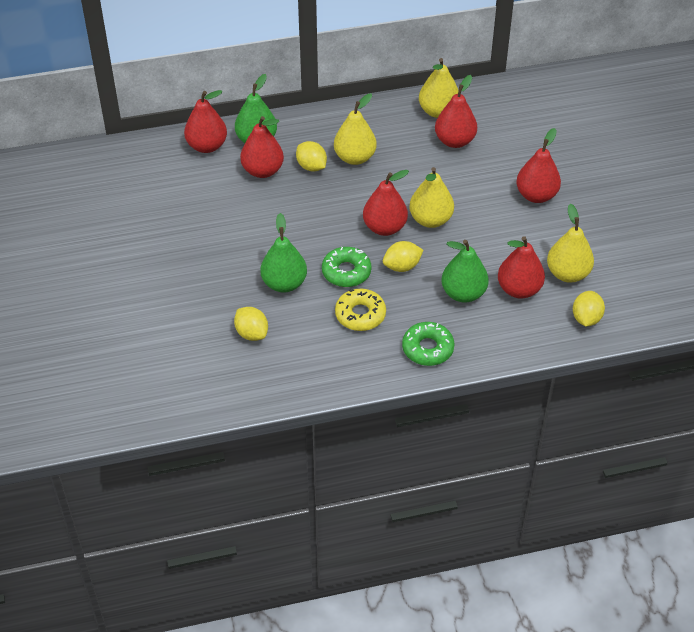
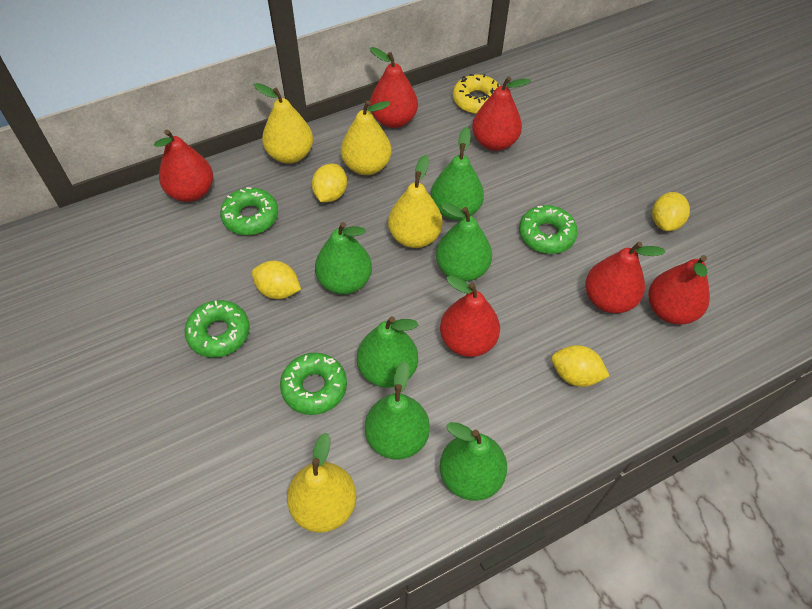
green donut: 2 -> 4
green pear: 3 -> 6

